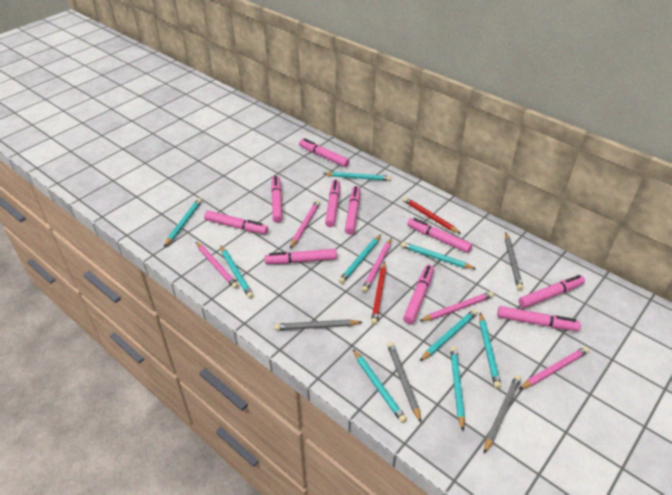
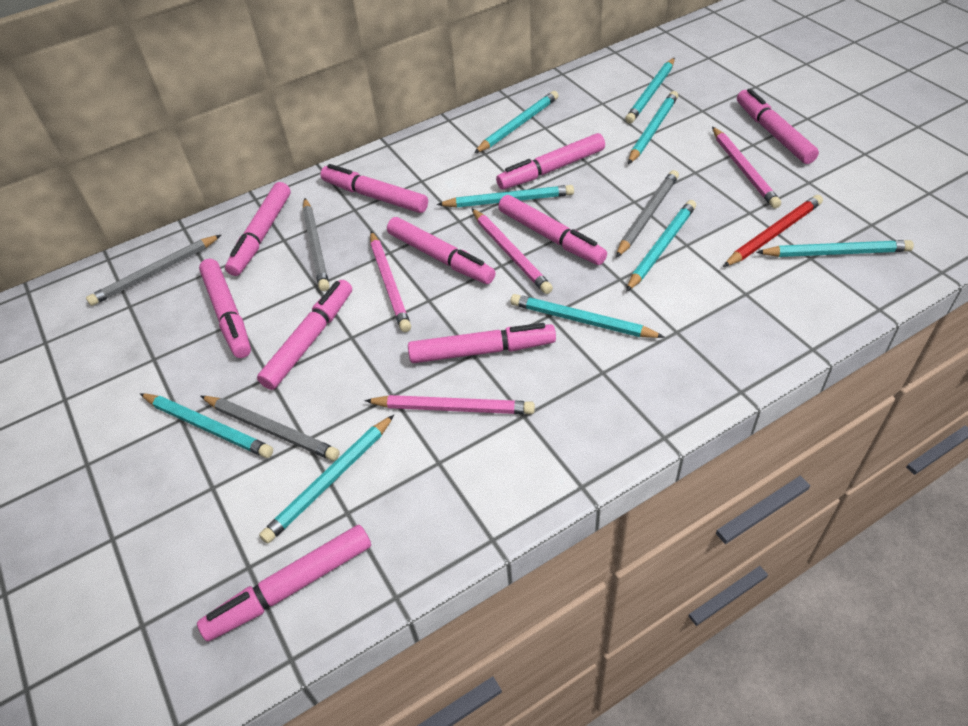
pink pencil: 5 -> 4
red pencil: 2 -> 1

